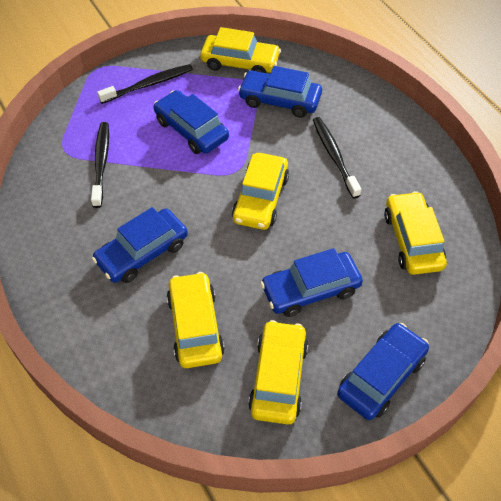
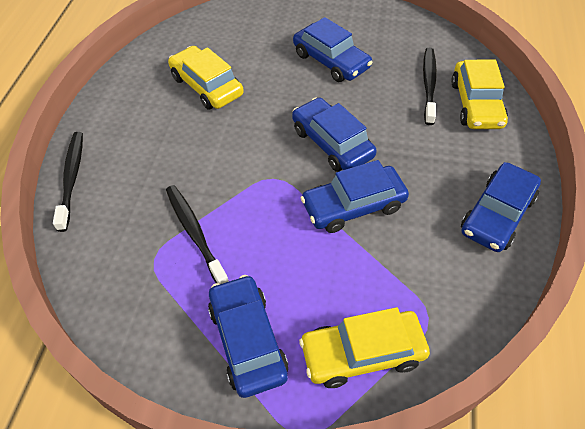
yellow car: 5 -> 3

